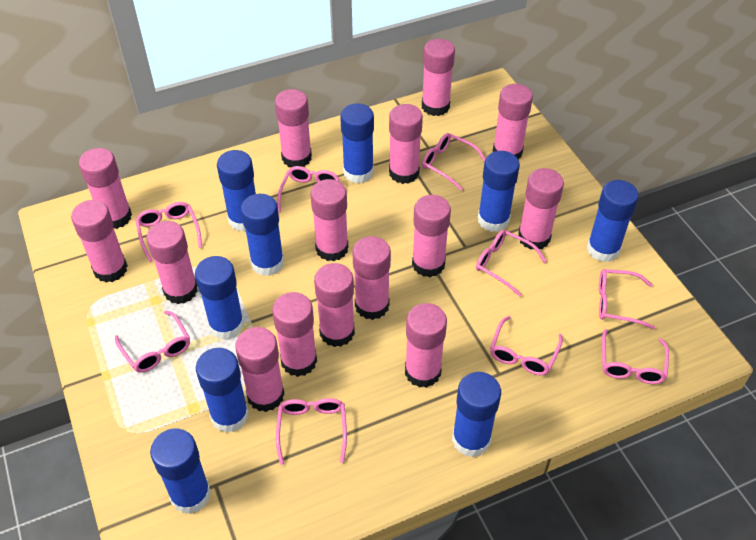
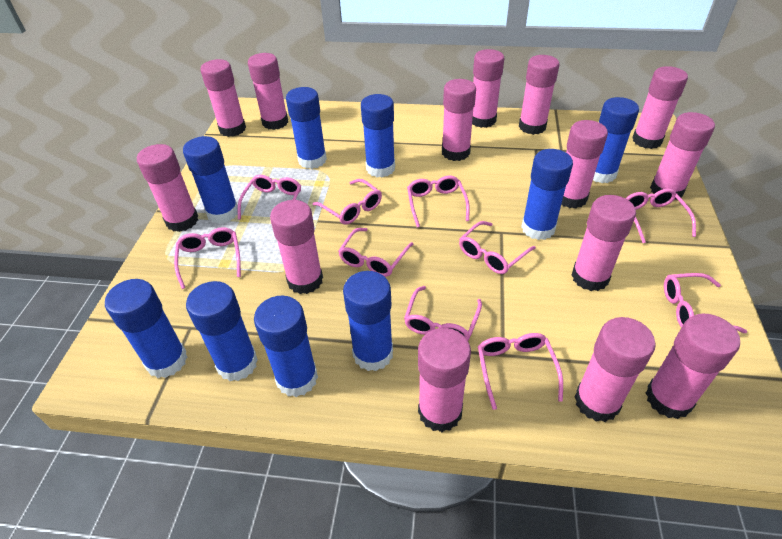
pink glasses: 9 -> 10
pink glue stick: 15 -> 14

